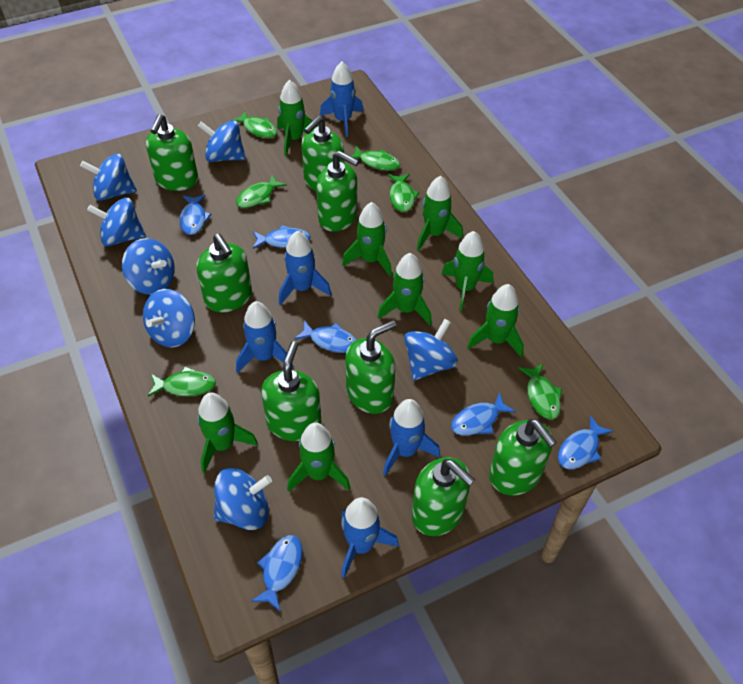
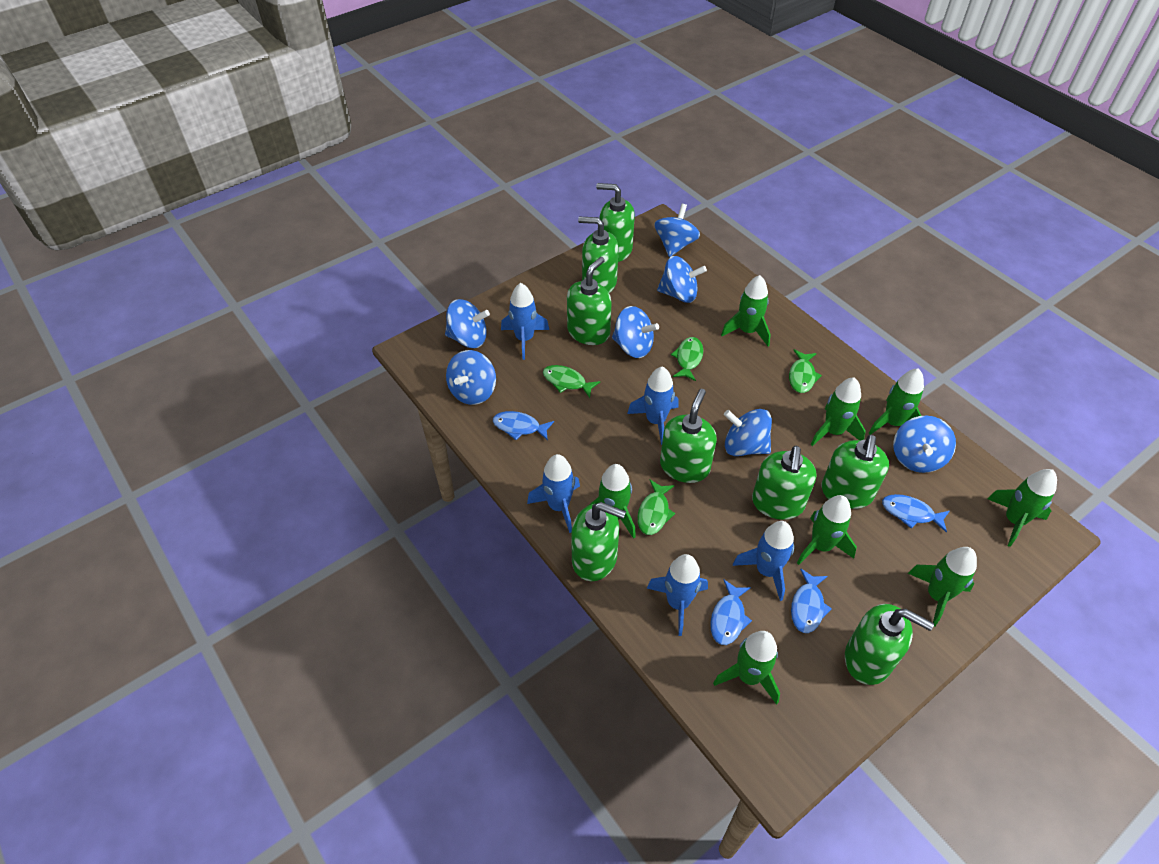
blue fish: 6 -> 4
green fish: 6 -> 4

